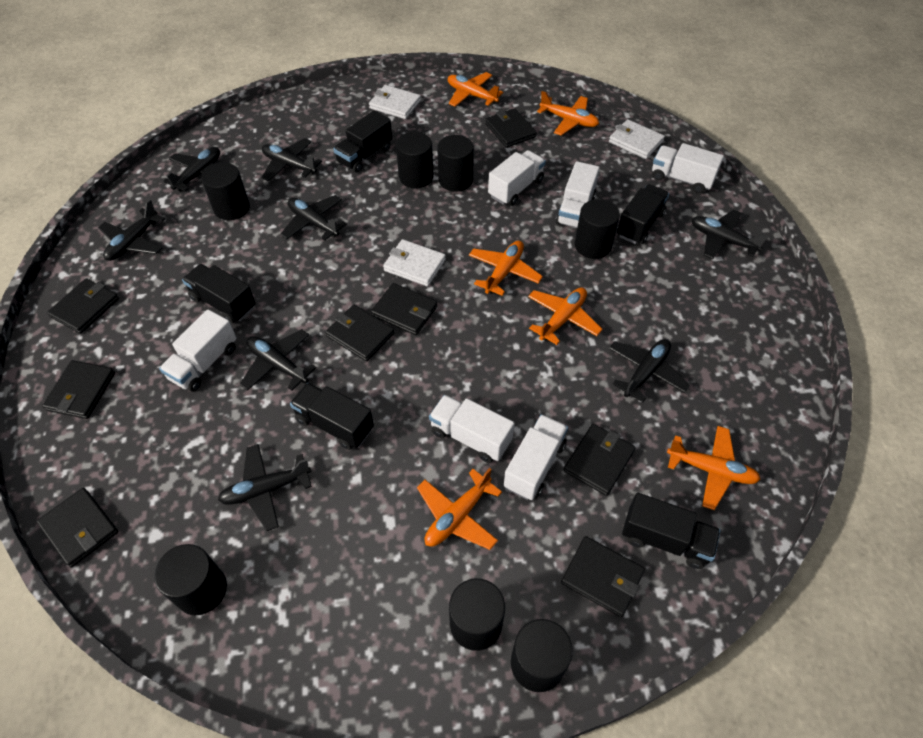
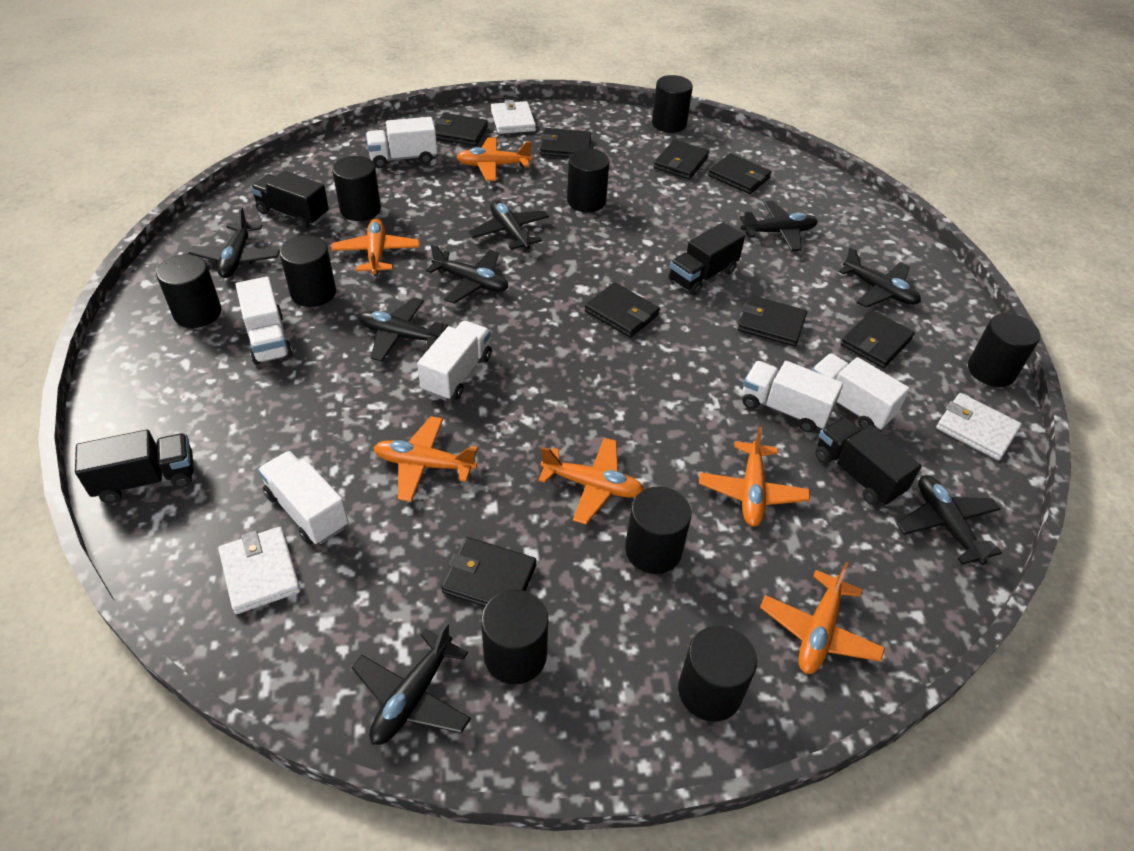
black cylinder: 7 -> 9
black truck: 5 -> 4

